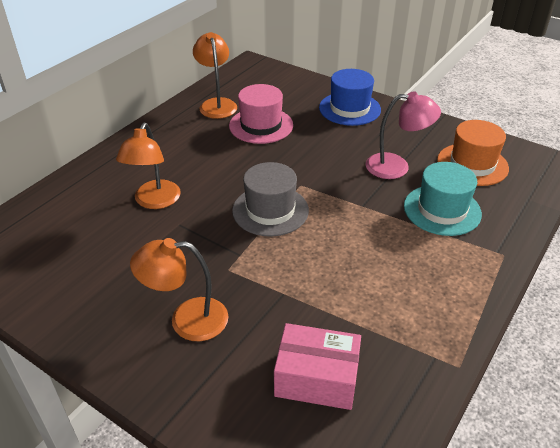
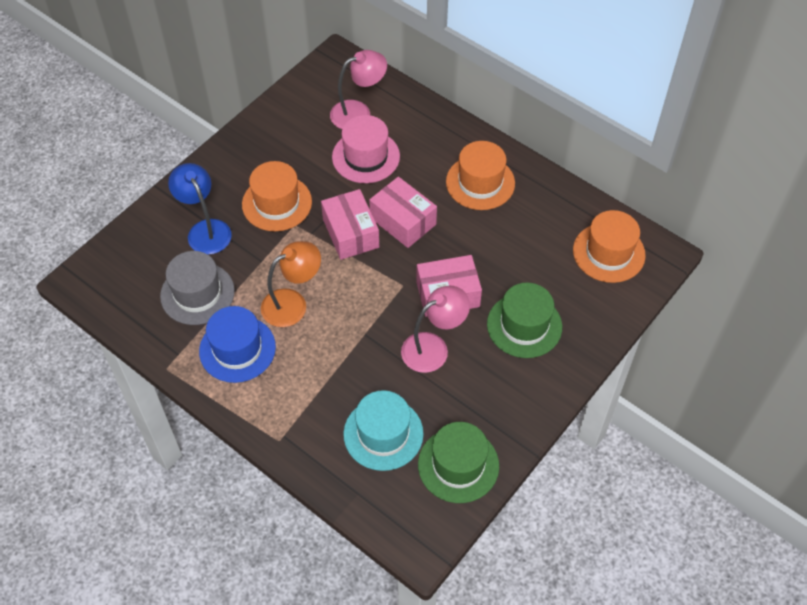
blue lamp: 0 -> 1
green hat: 0 -> 2
orange hat: 1 -> 3
orange lamp: 3 -> 1
pink box: 1 -> 3
pink lamp: 1 -> 2

